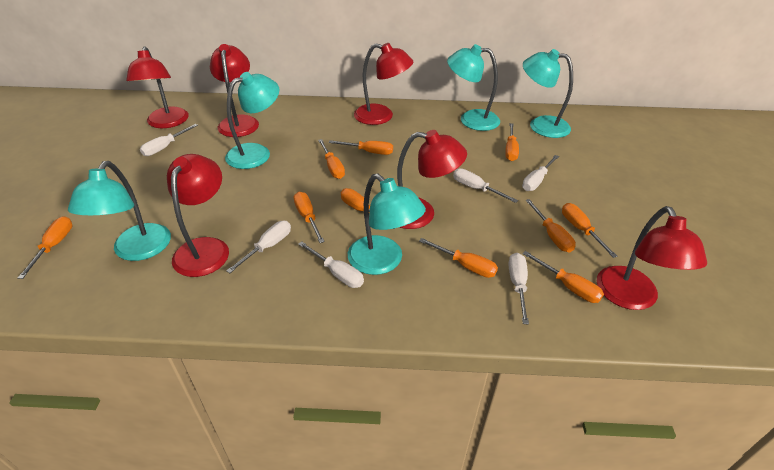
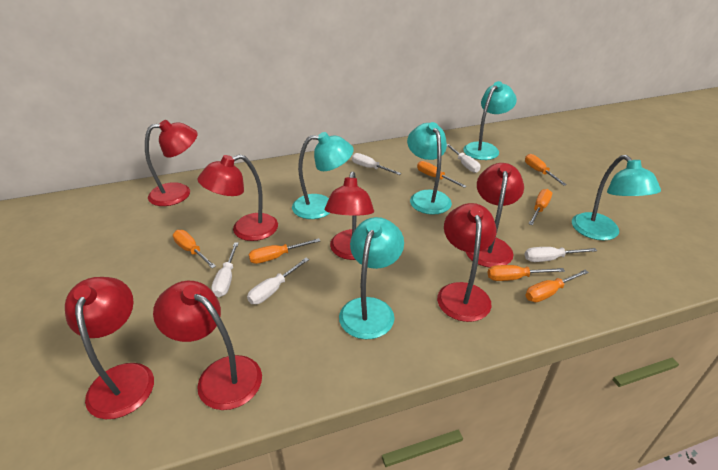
orange screwdriver: 10 -> 7
red lamp: 6 -> 7
white screwdriver: 6 -> 5

